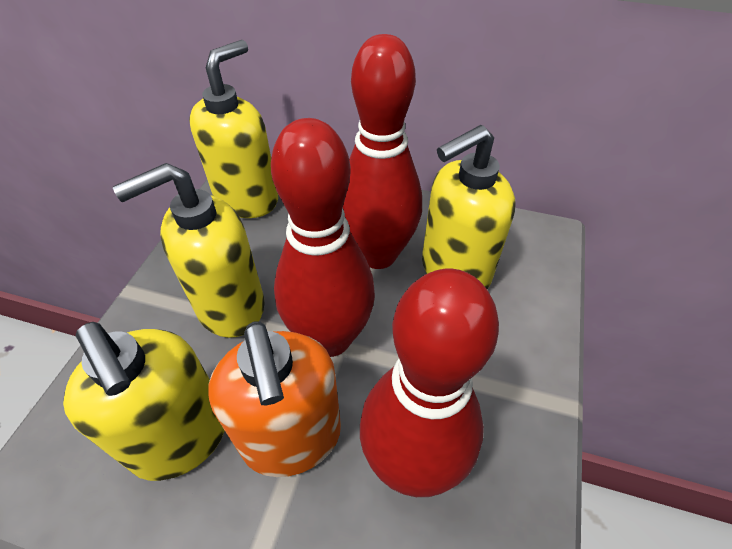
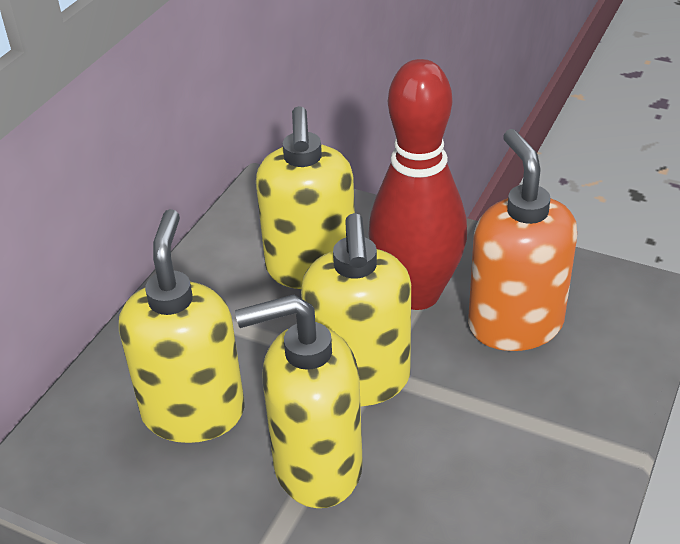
red bowling pin: 3 -> 1

